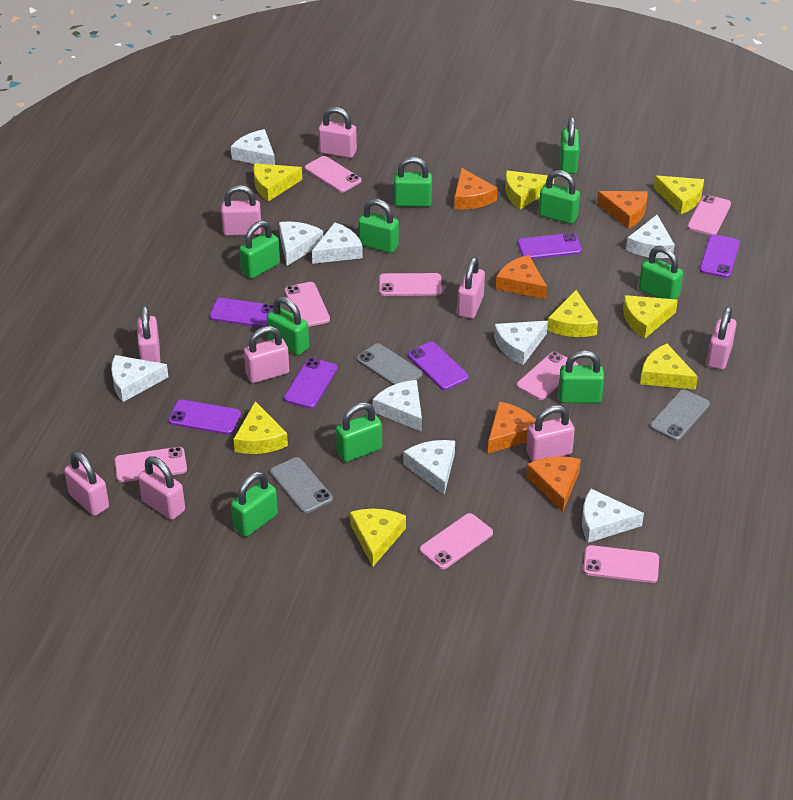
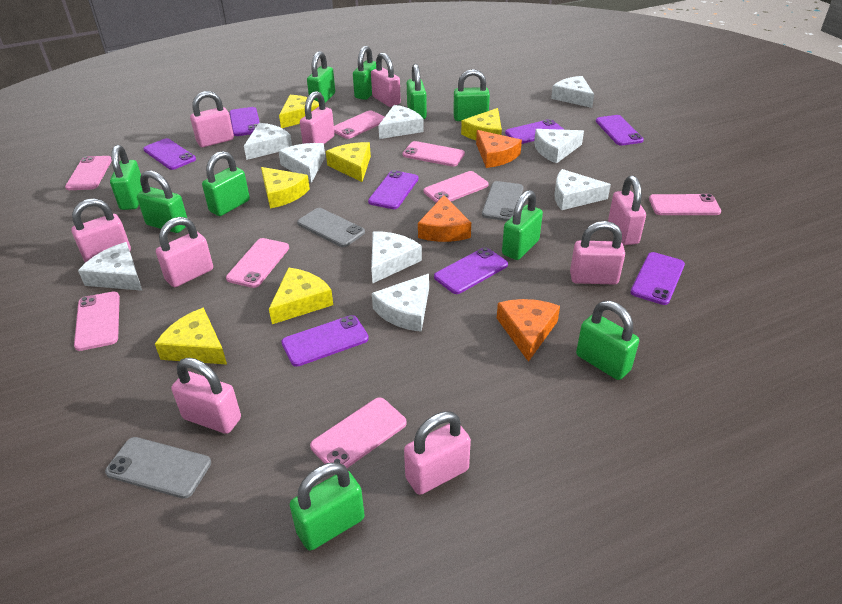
orange cheese: 5 -> 3
purple phone: 6 -> 8
yellow cheese: 8 -> 6

